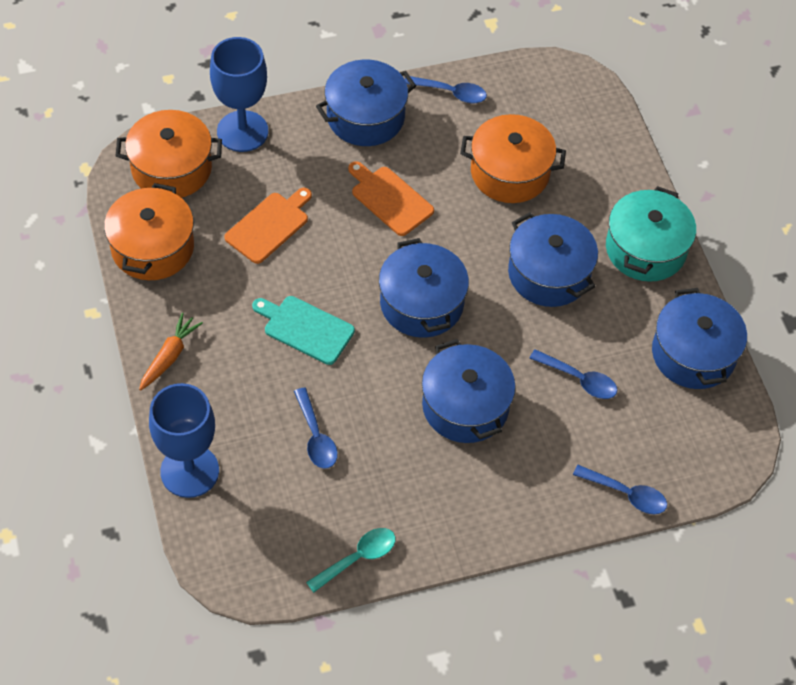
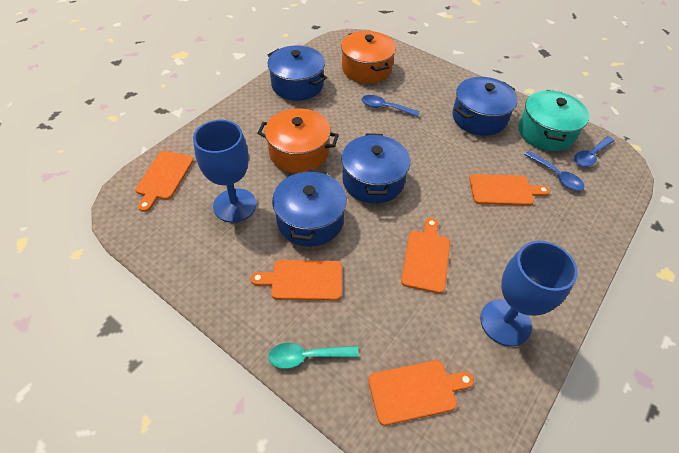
blue pot: 5 -> 4
blue spoon: 4 -> 3
orange carrot: 1 -> 0
orange cutting board: 2 -> 5
orange pot: 3 -> 2
turquoise cutting board: 1 -> 0

